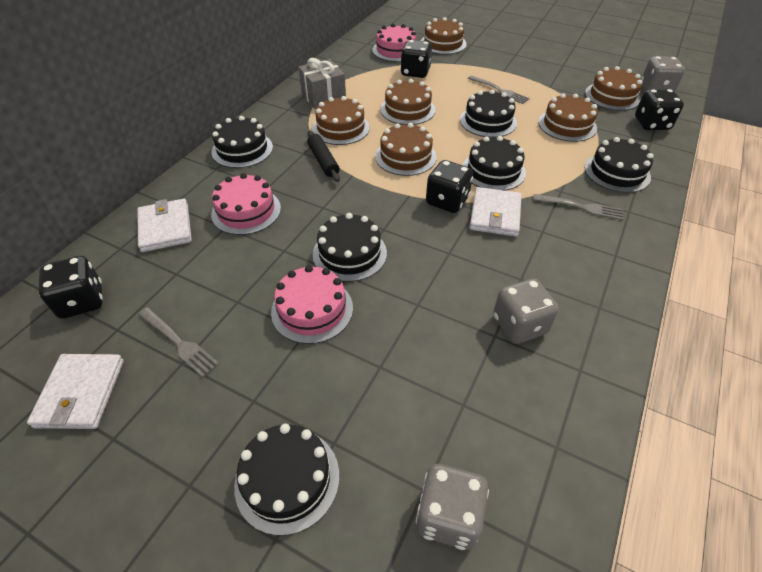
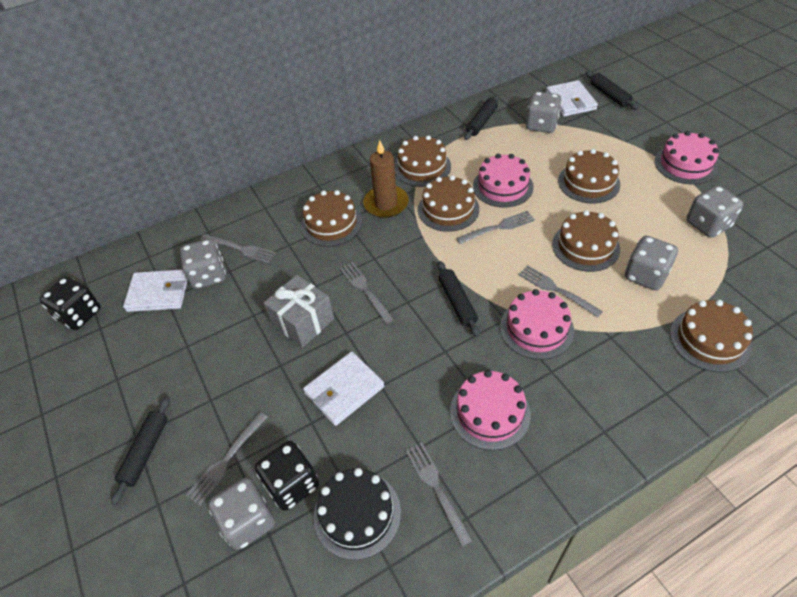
black cake: 6 -> 1
black dice: 4 -> 2
black rolling pin: 1 -> 4
brown candle: 0 -> 1
grey dice: 3 -> 5
grey fork: 3 -> 6
pink cake: 3 -> 4

